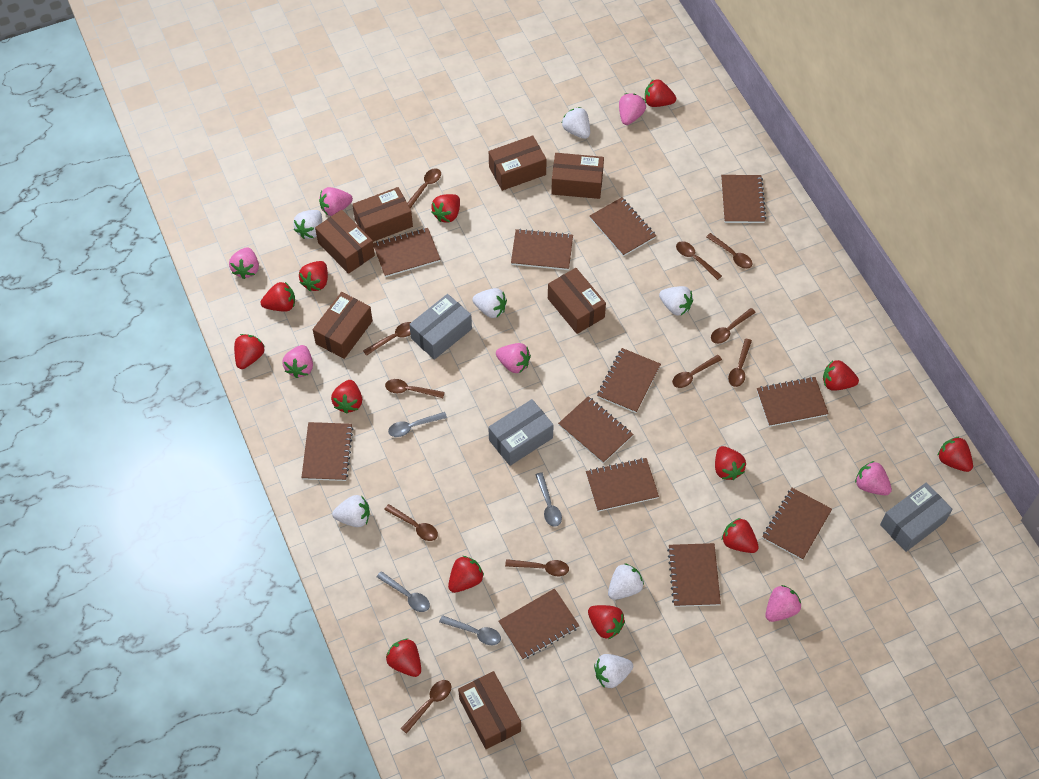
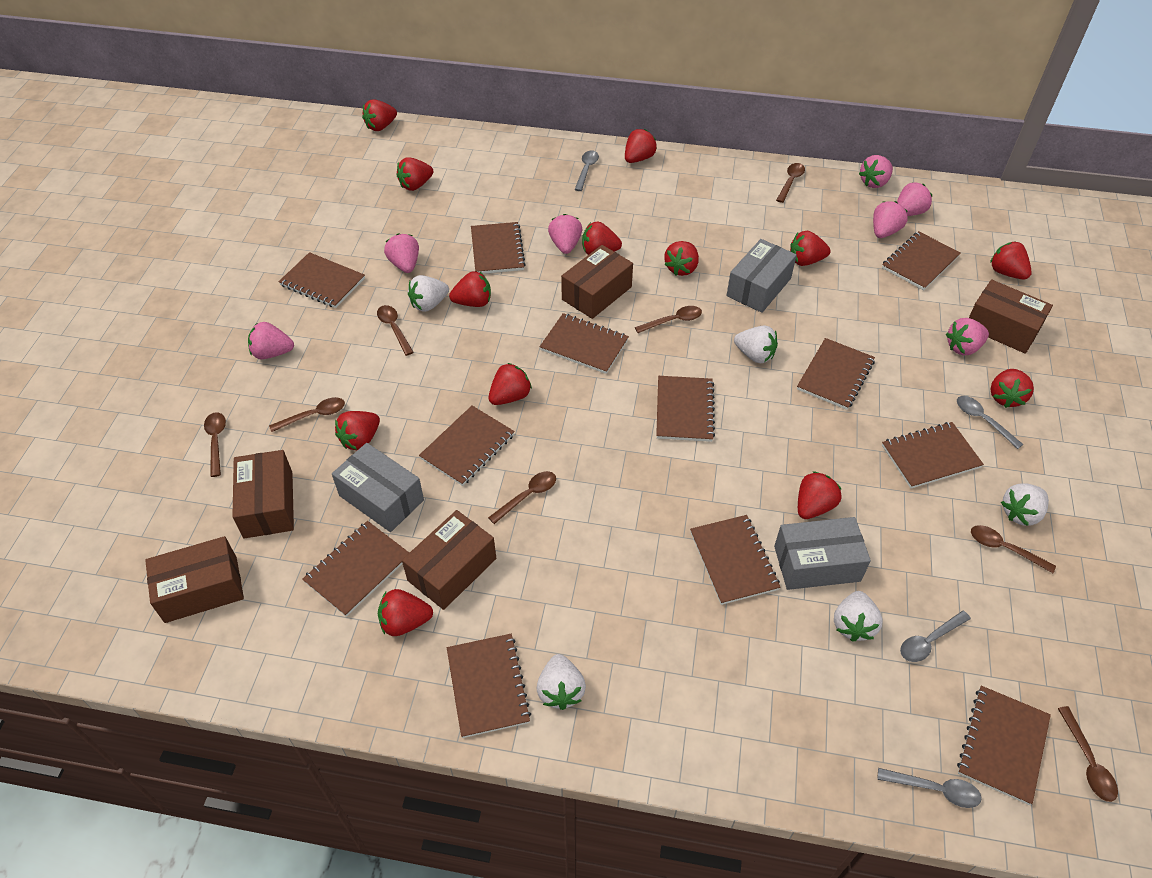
brown box: 7 -> 5
brown spoon: 11 -> 8
white strawberry: 7 -> 5

